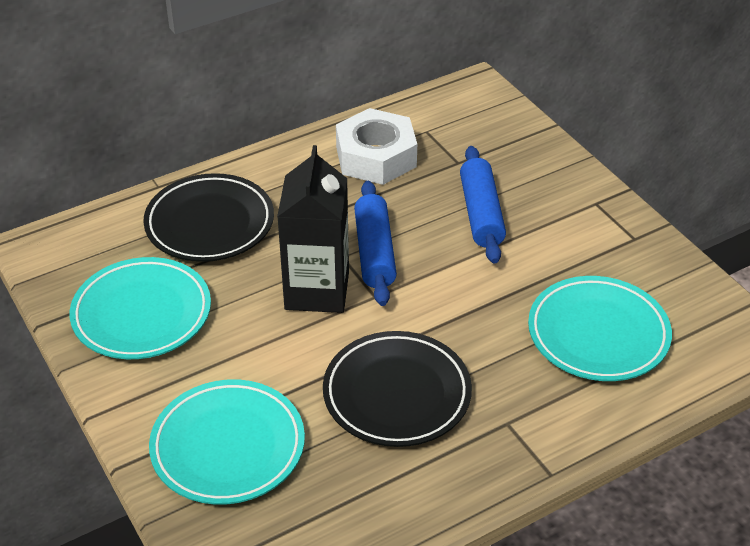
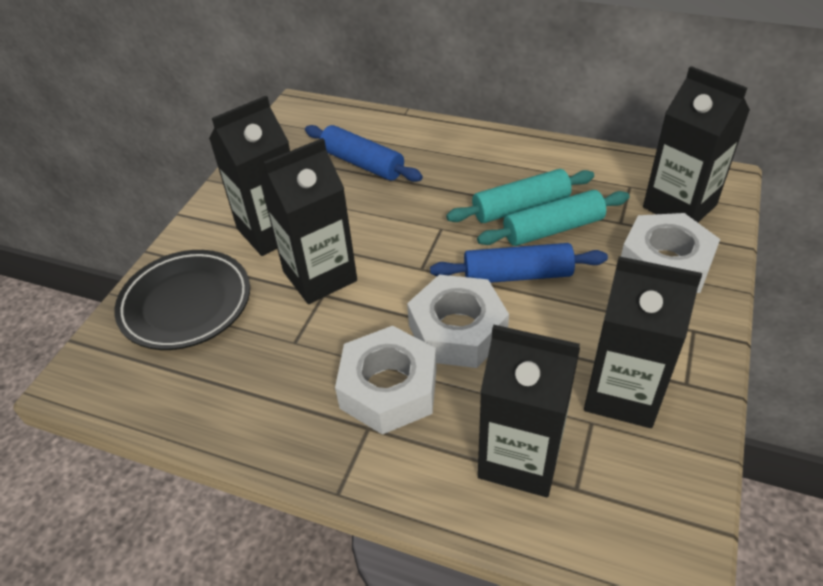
black carton: 1 -> 5
black plate: 2 -> 1
turquoise plate: 3 -> 0
turquoise rolling pin: 0 -> 2
white nut: 1 -> 3

